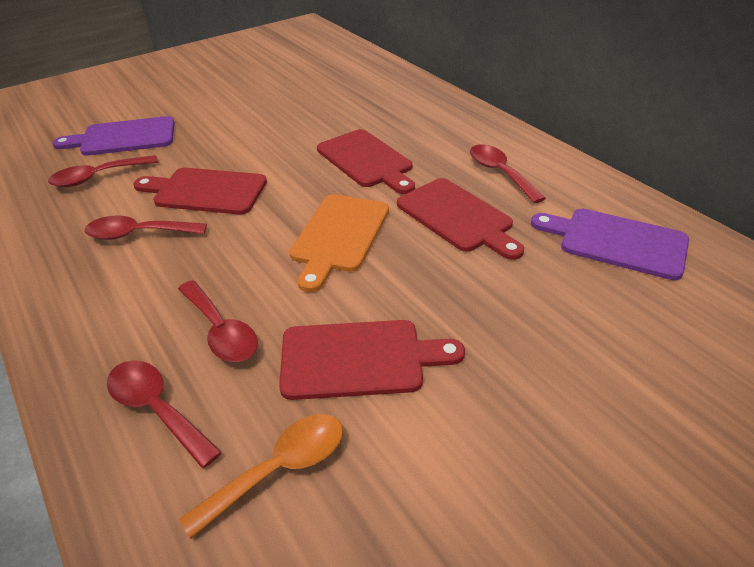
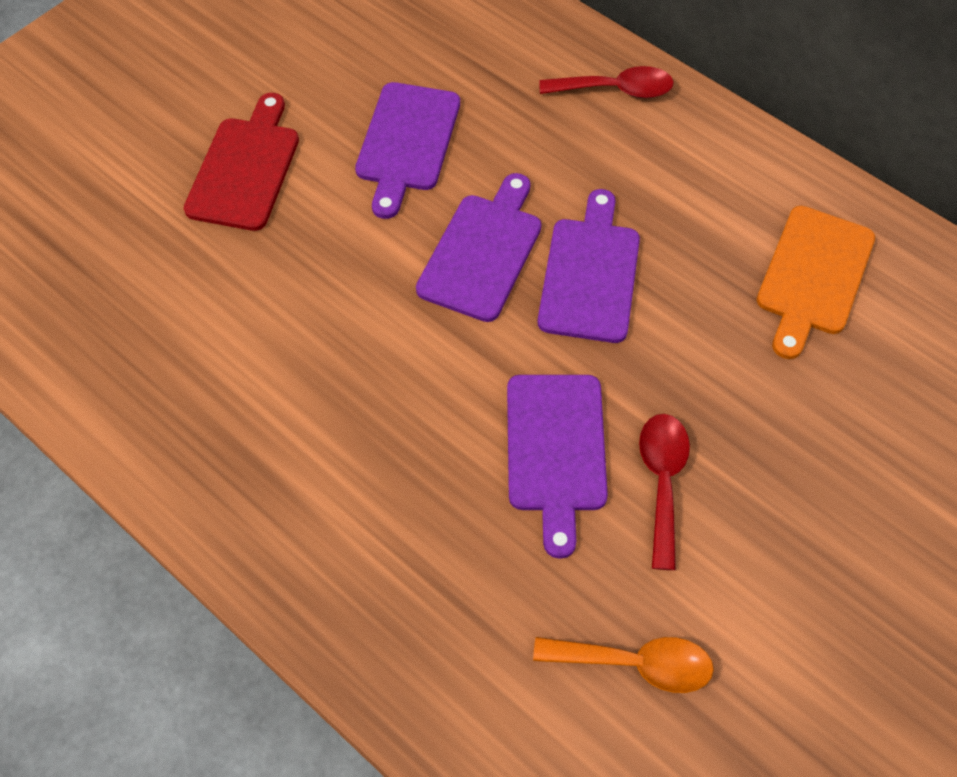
purple cutting board: 2 -> 4
red cutting board: 4 -> 1
red spoon: 5 -> 2

